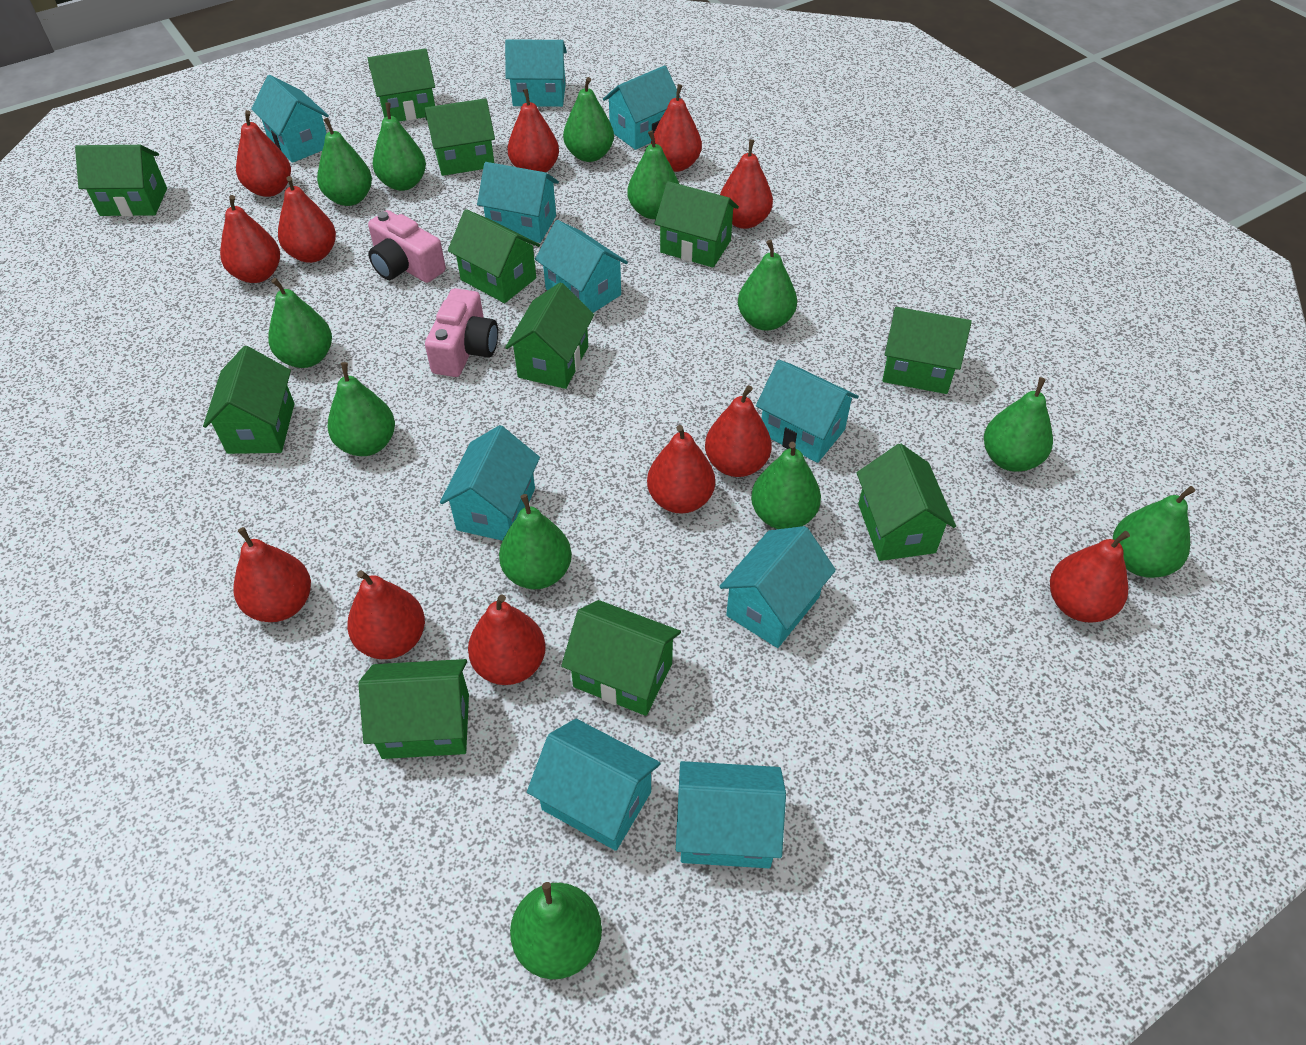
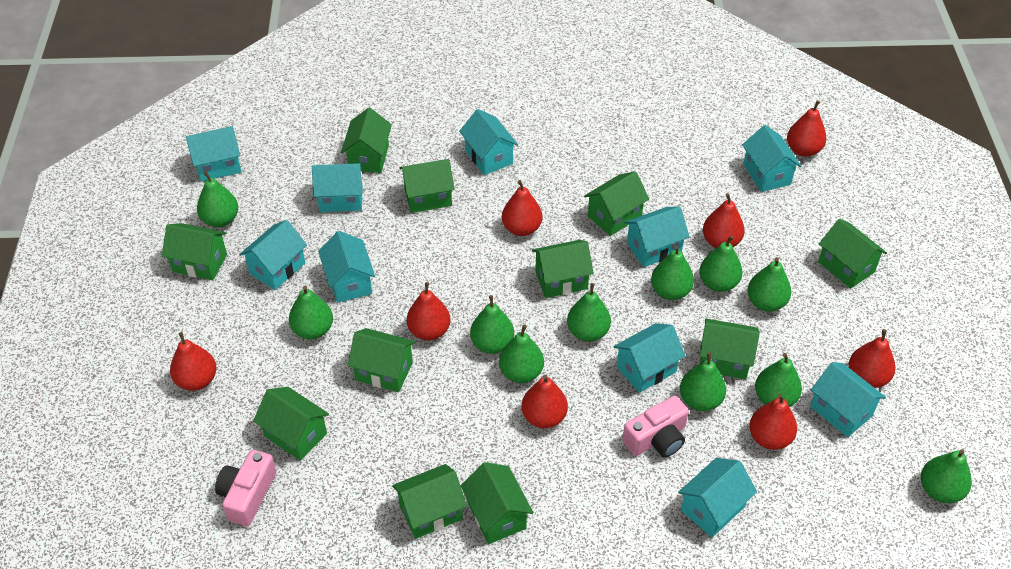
green pear: 12 -> 11
red pear: 12 -> 8

